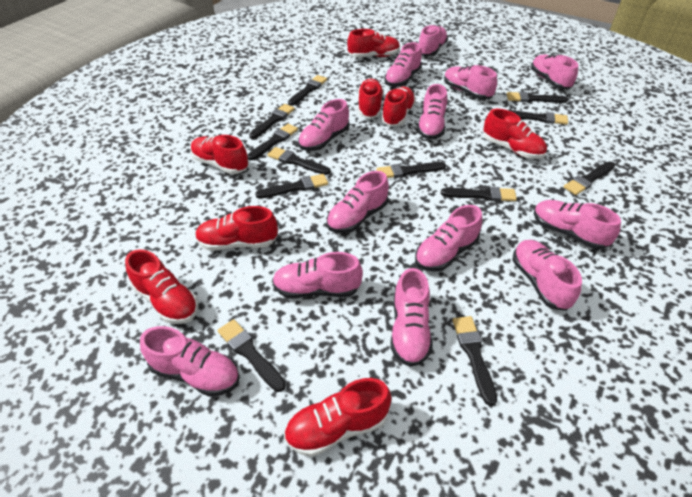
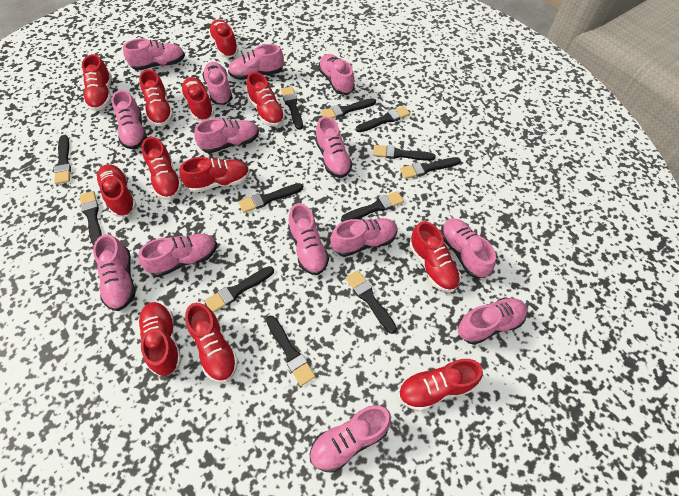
pink shoe: 13 -> 14
red shoe: 8 -> 12

